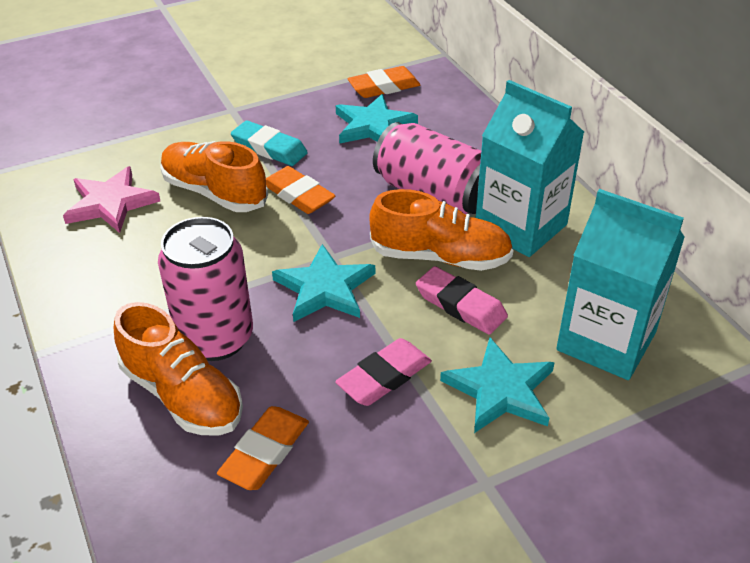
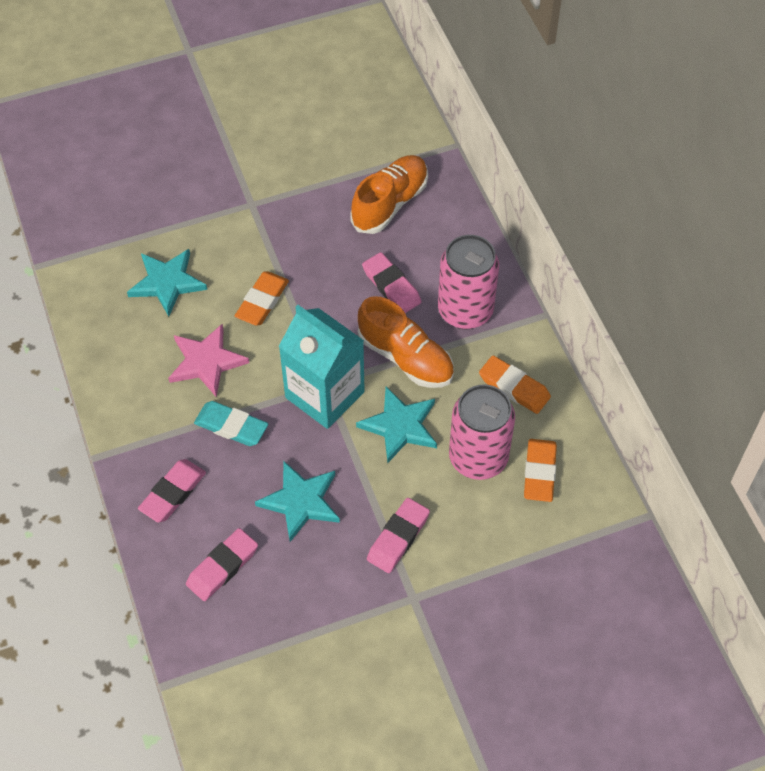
orange shoe: 3 -> 2
pink eraser: 2 -> 4
turquoise carton: 2 -> 1

